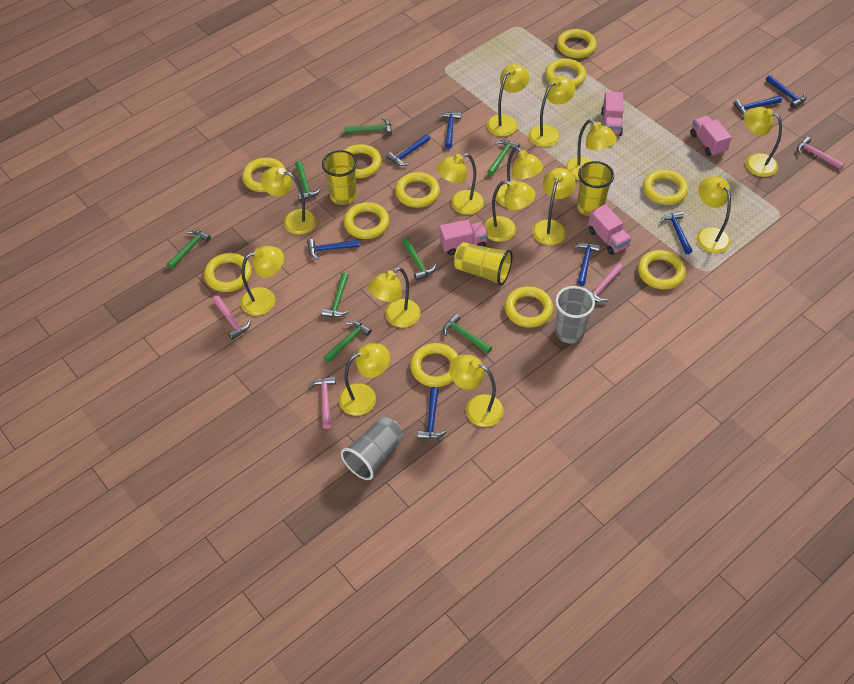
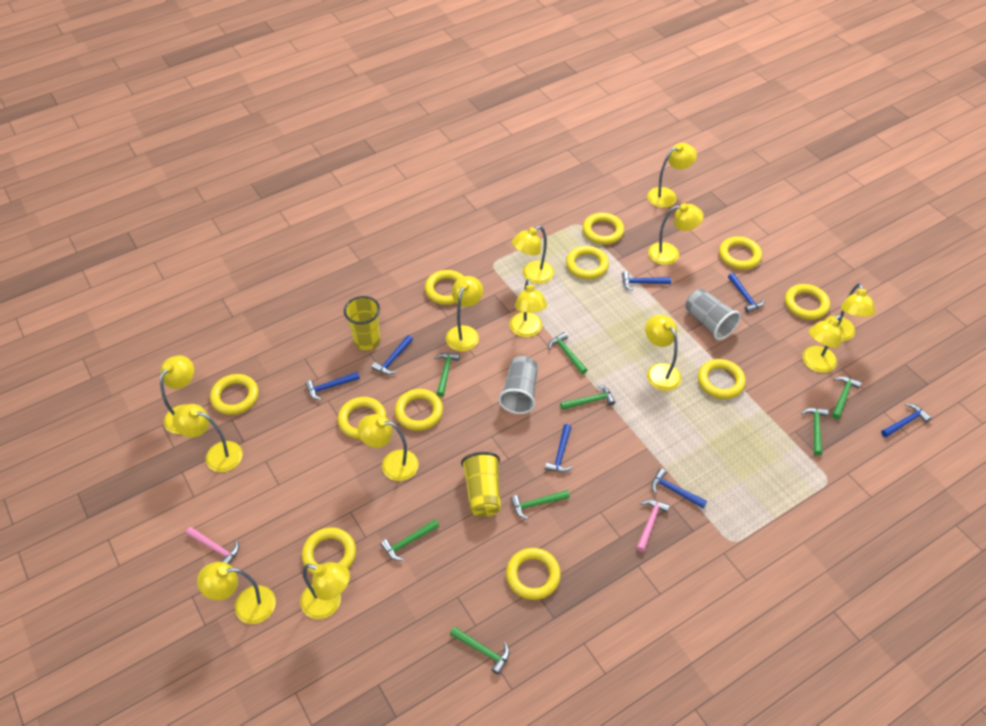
blue hammer: 8 -> 7
pink hammer: 4 -> 2
pink truck: 4 -> 0
yellow cup: 3 -> 2
yellow lamp: 14 -> 13

